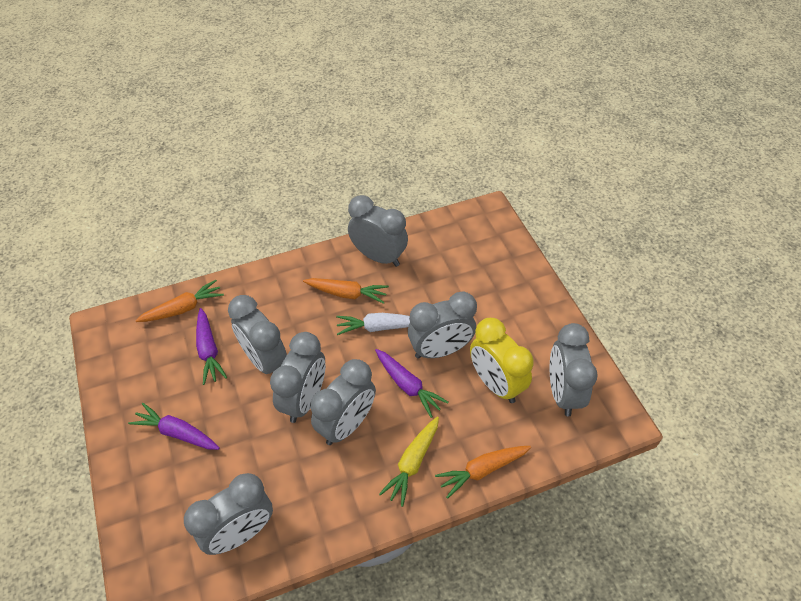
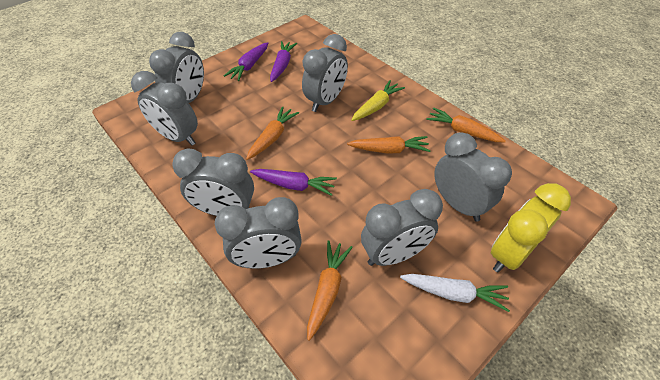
orange carrot: 3 -> 4

